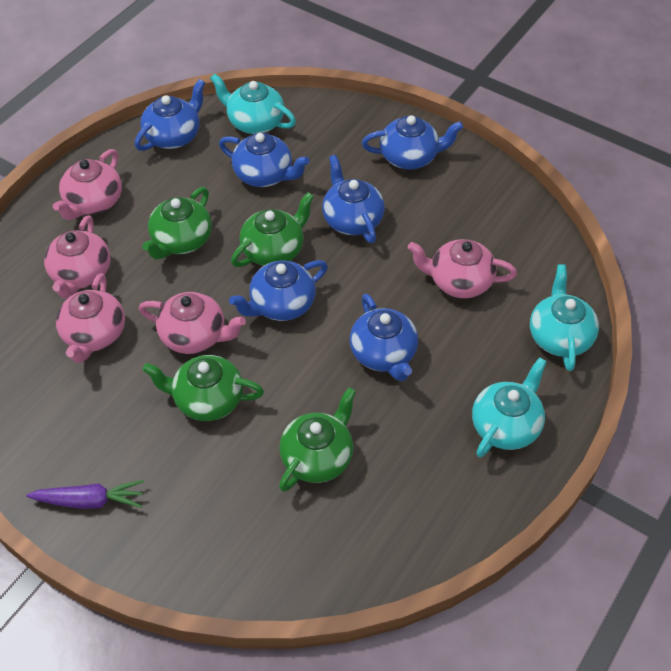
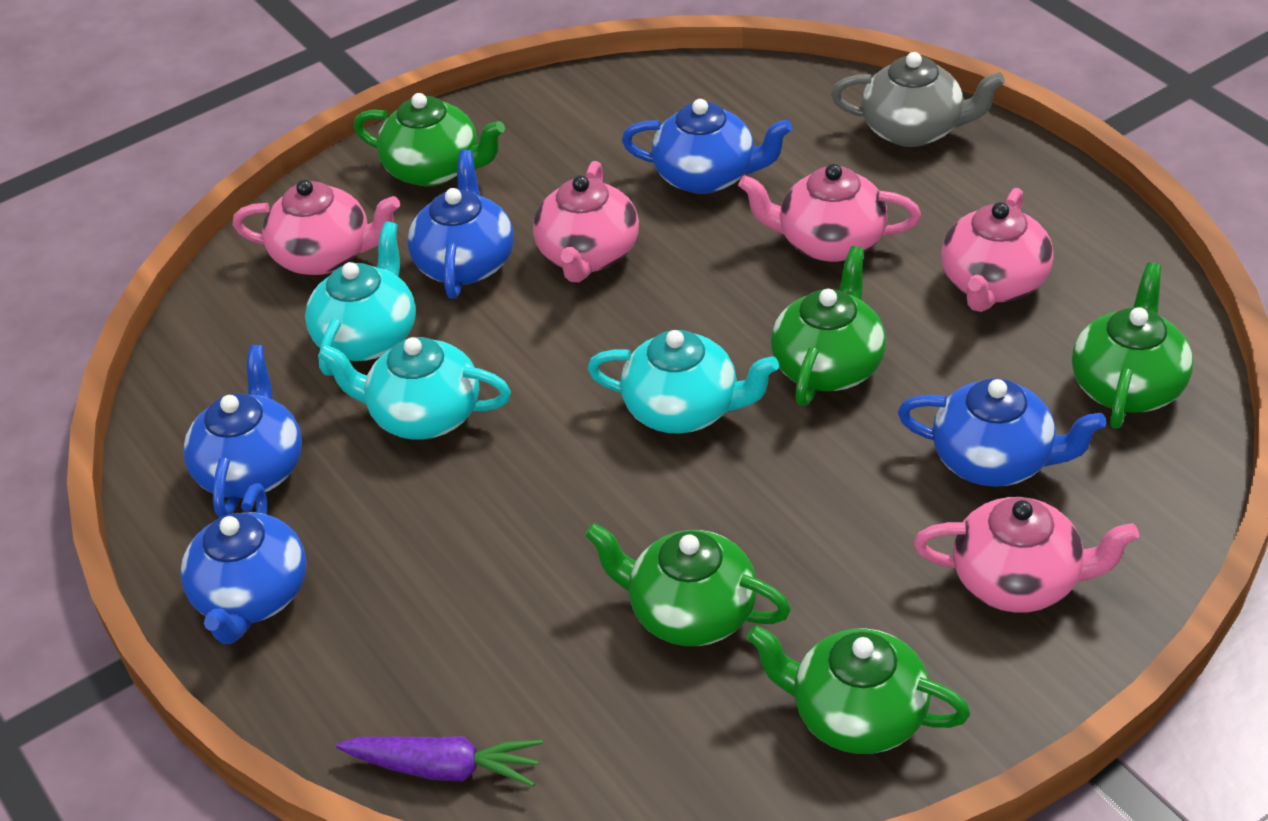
blue teapot: 6 -> 5
green teapot: 4 -> 5
grey teapot: 0 -> 1

